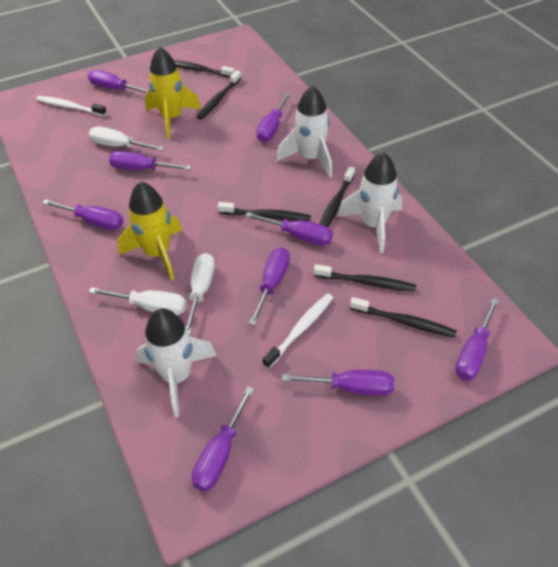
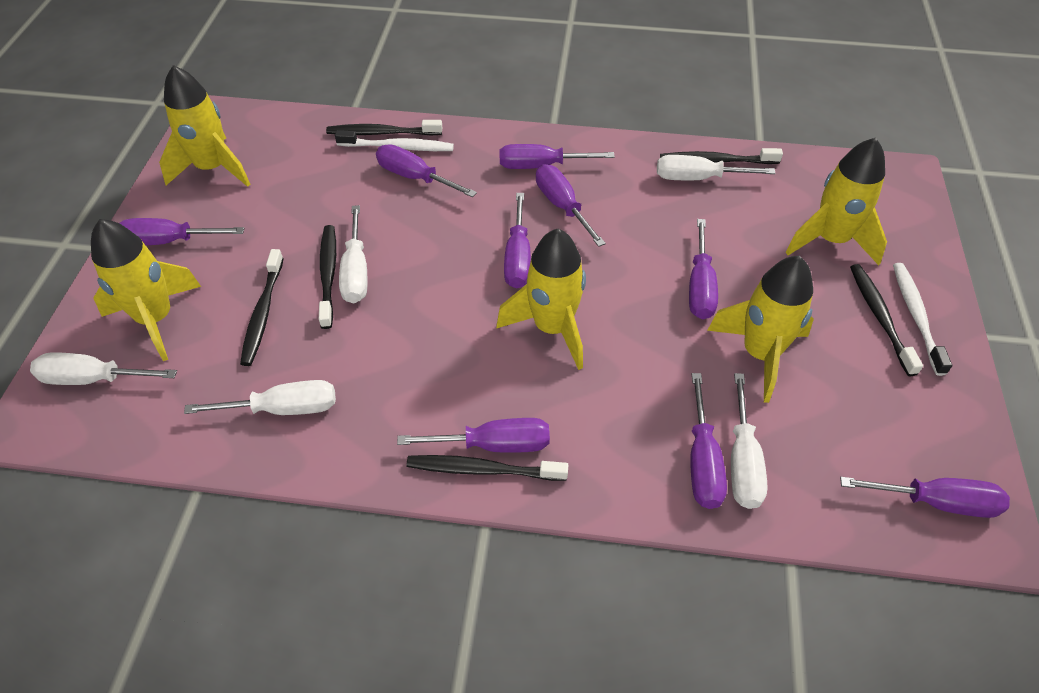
white rocket: 3 -> 0
white screwdriver: 3 -> 5
yellow rocket: 2 -> 5

